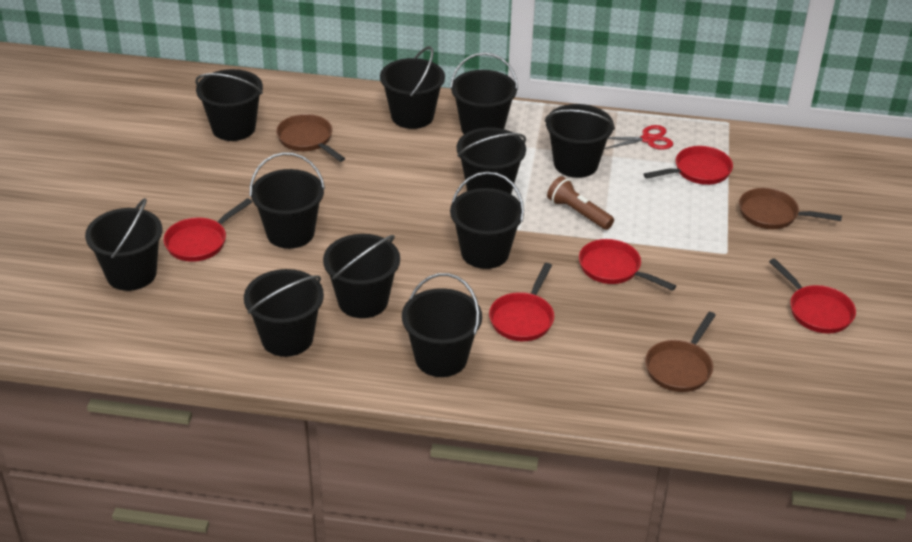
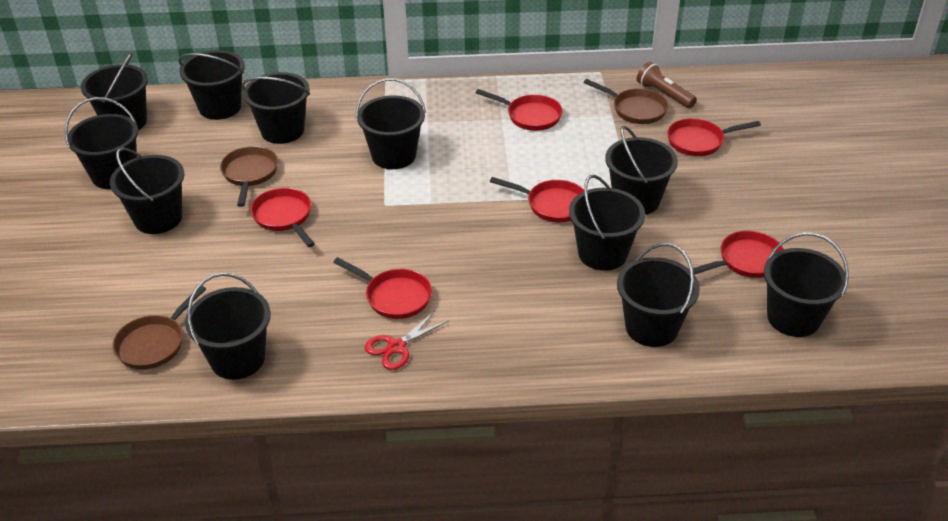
red pan: 5 -> 6

